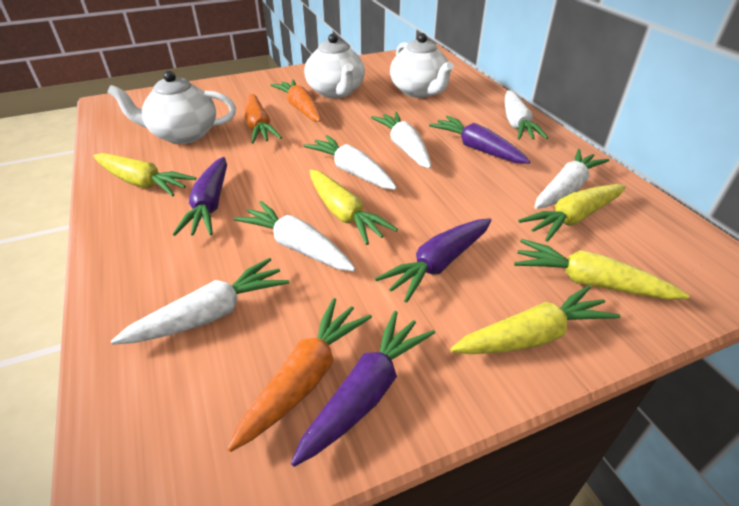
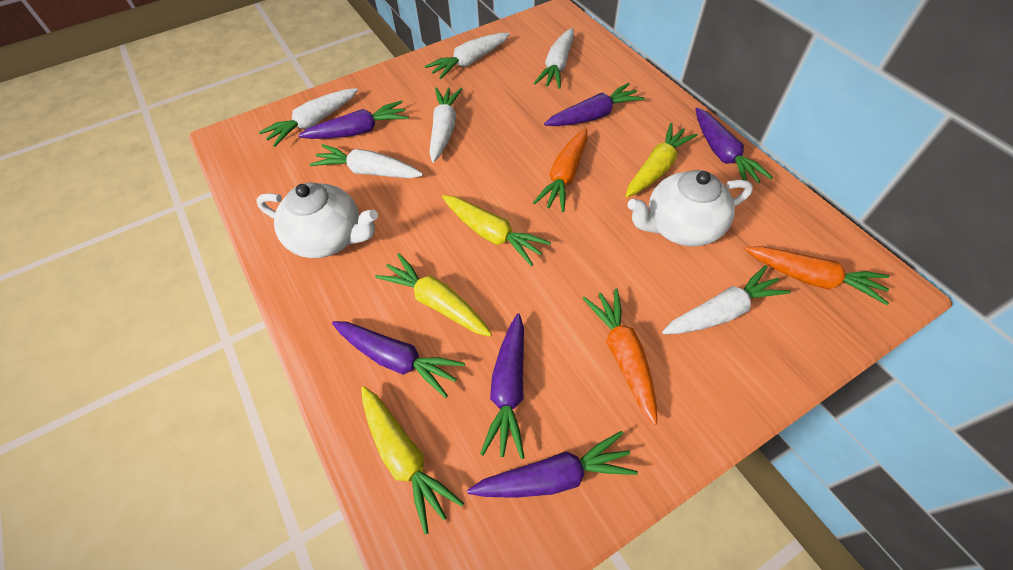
purple carrot: 4 -> 6
white teapot: 3 -> 2
yellow carrot: 5 -> 4

